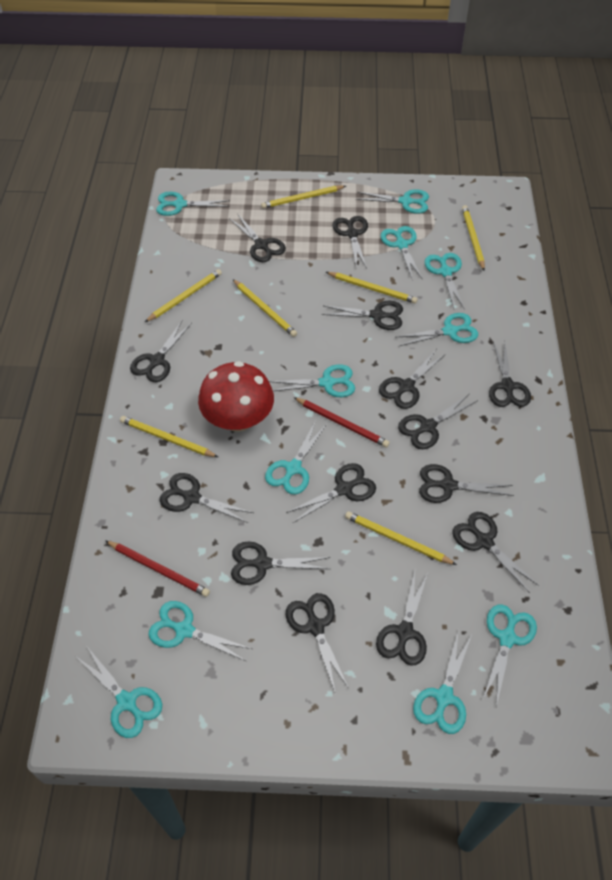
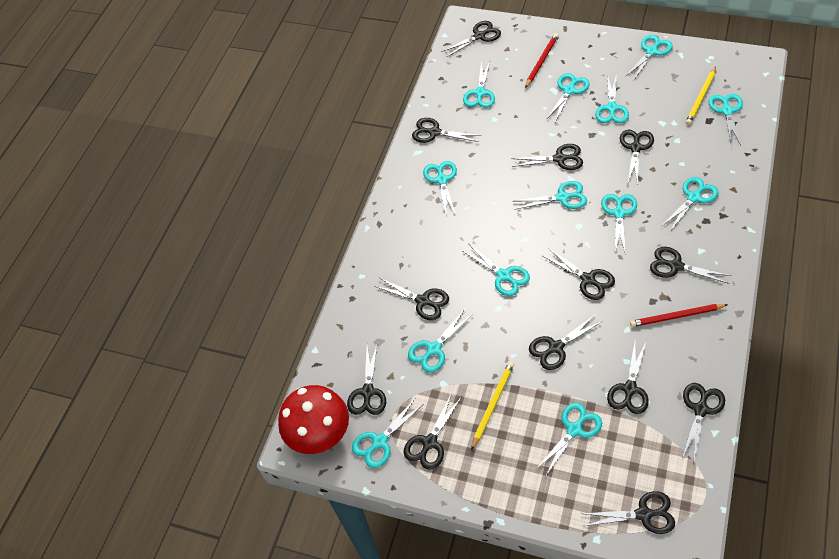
black scissors: 14 -> 13
turquoise scissors: 11 -> 13
yellow pencil: 7 -> 2

